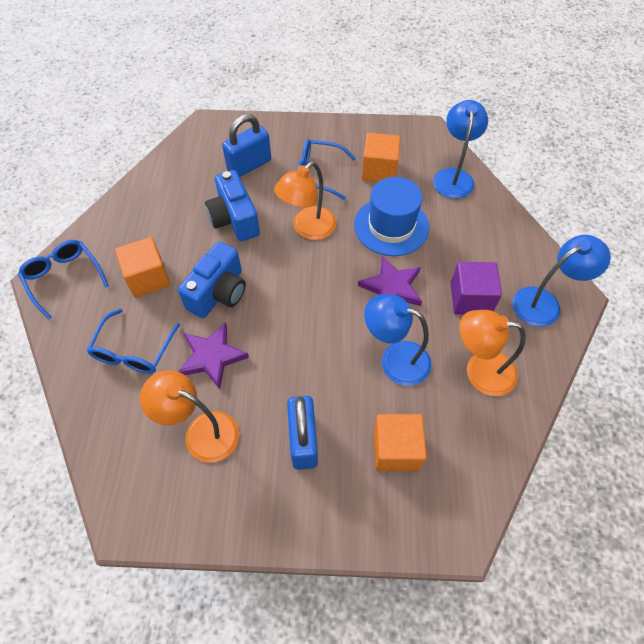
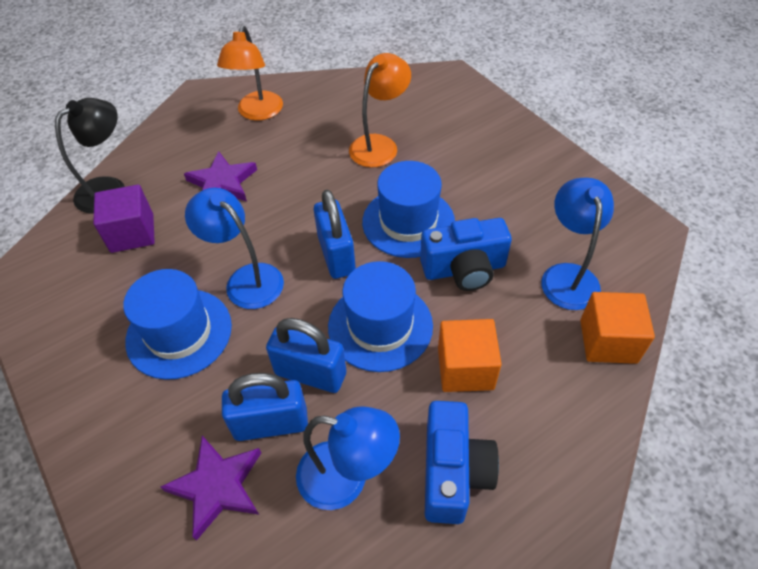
black lamp: 0 -> 1
blue glasses: 3 -> 0
blue hat: 1 -> 3
blue padlock: 2 -> 3
orange cube: 3 -> 2
orange lamp: 3 -> 2

